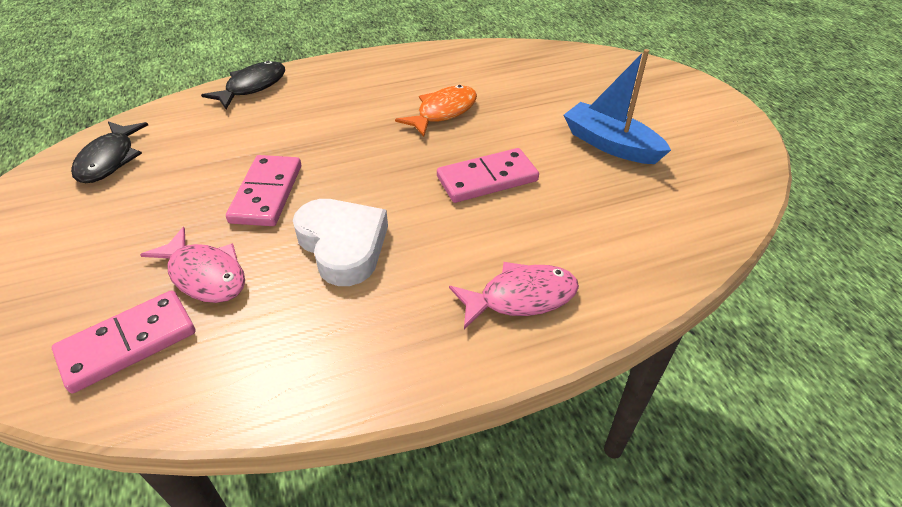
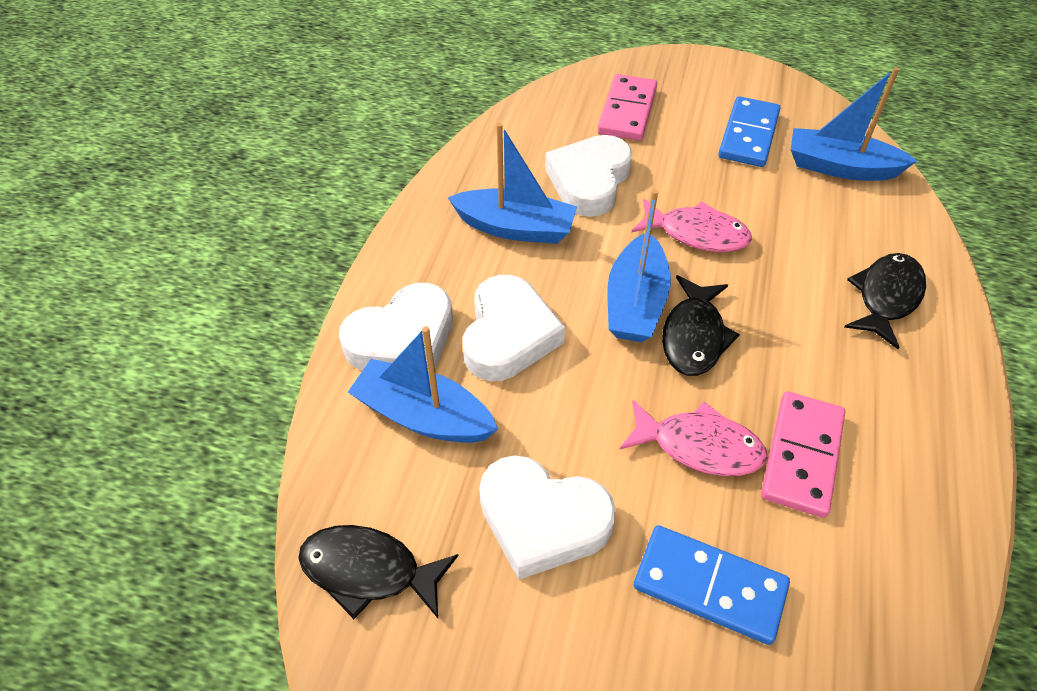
black fish: 2 -> 3
blue boat: 1 -> 4
blue domino: 0 -> 2
orange fish: 1 -> 0
pink domino: 3 -> 2
white heart: 1 -> 4

